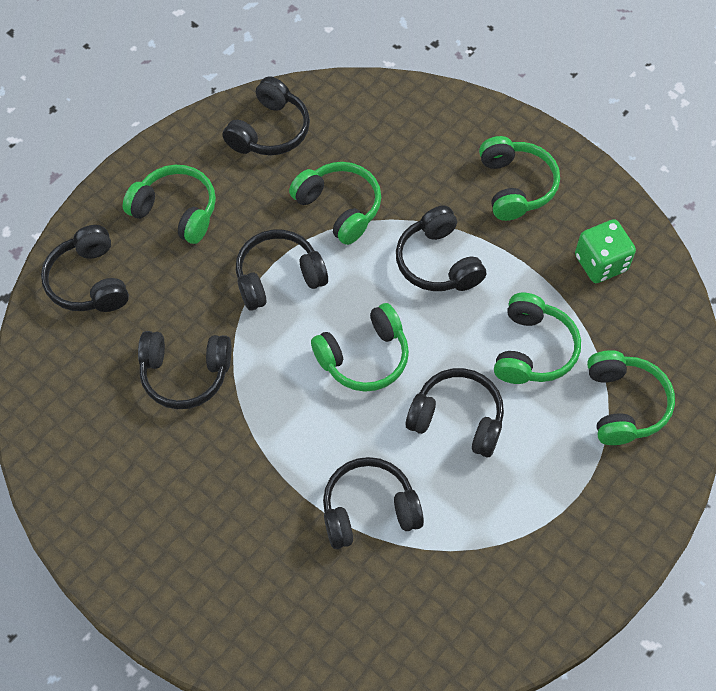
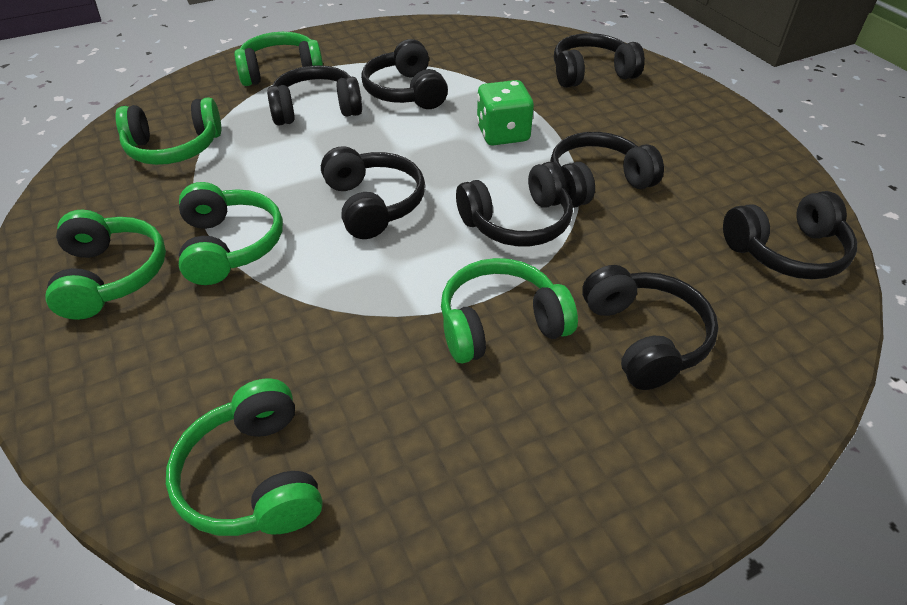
black headphones: 7 -> 8

